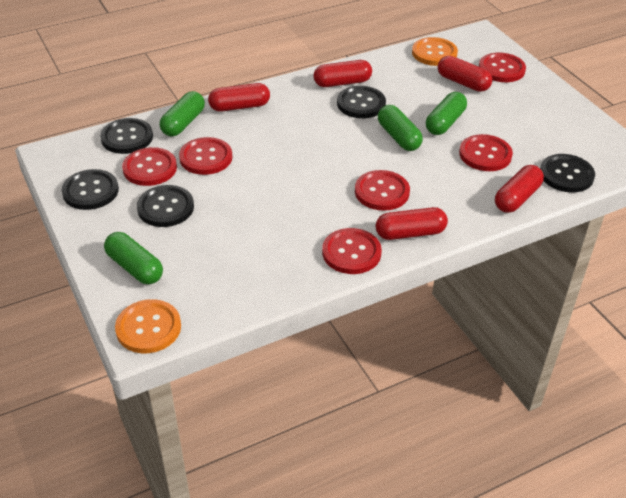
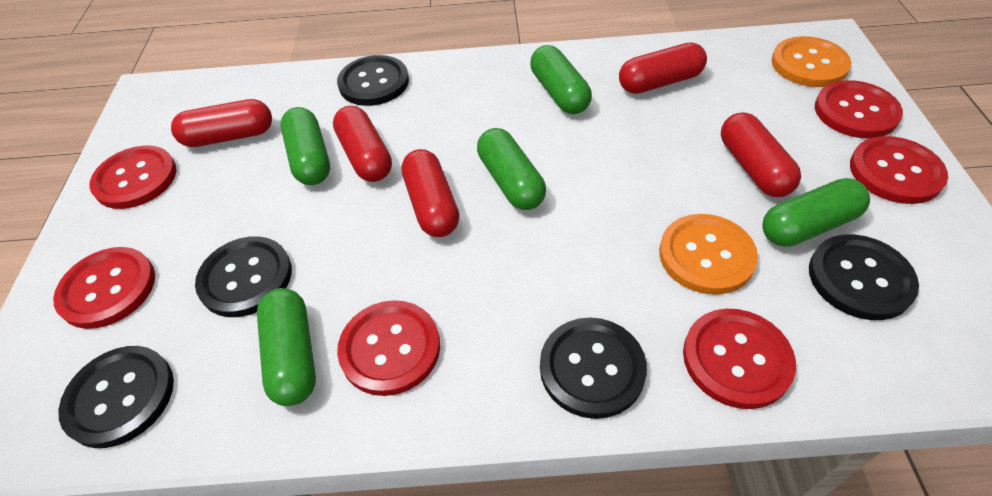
green capsule: 4 -> 5

